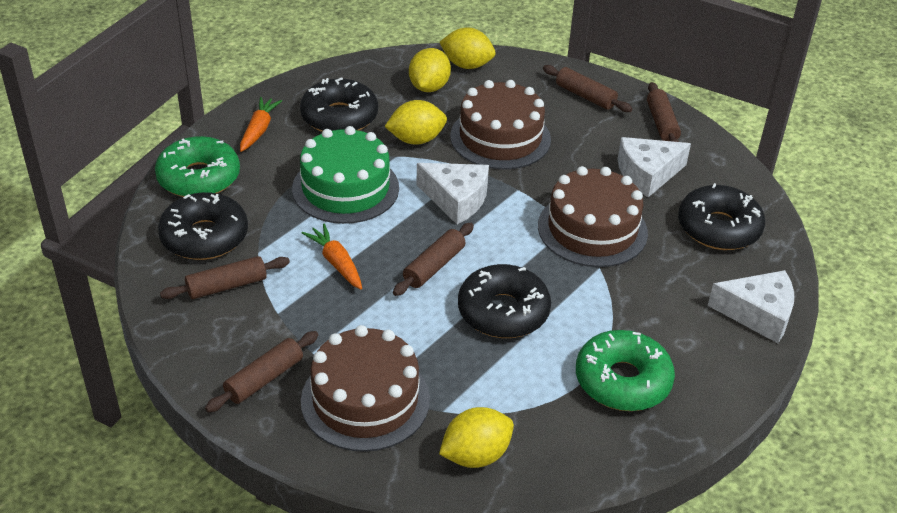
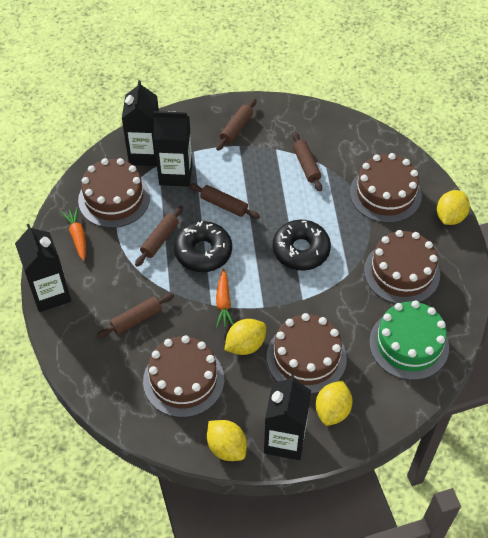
black carton: 0 -> 4
black donut: 4 -> 2
brown cake: 3 -> 5
green donut: 2 -> 0
white cheese: 3 -> 0

